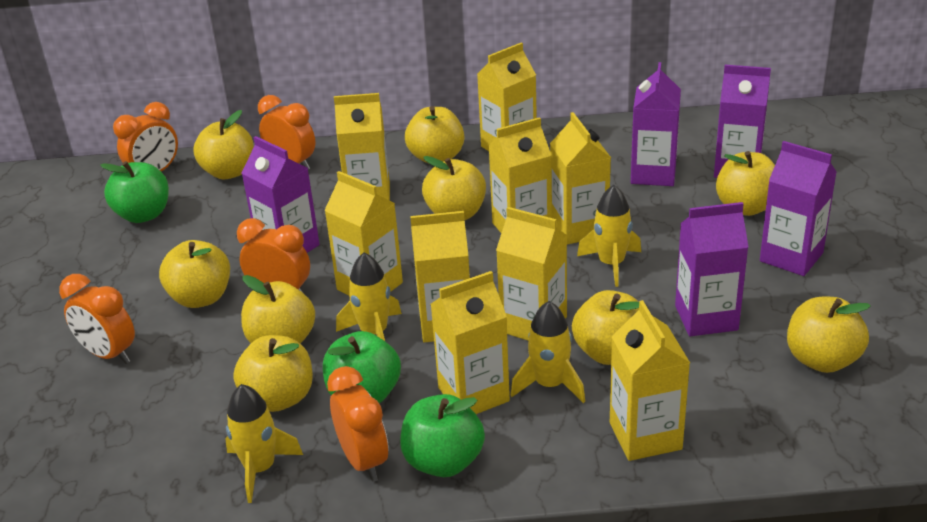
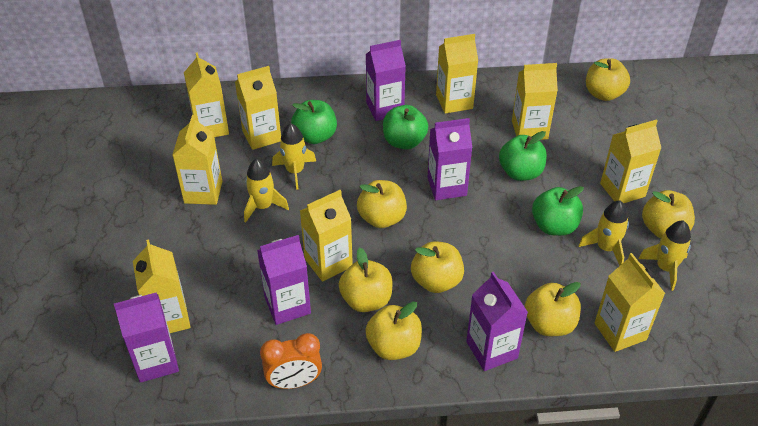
green apple: 3 -> 4
orange clock: 5 -> 1
yellow apple: 9 -> 7

